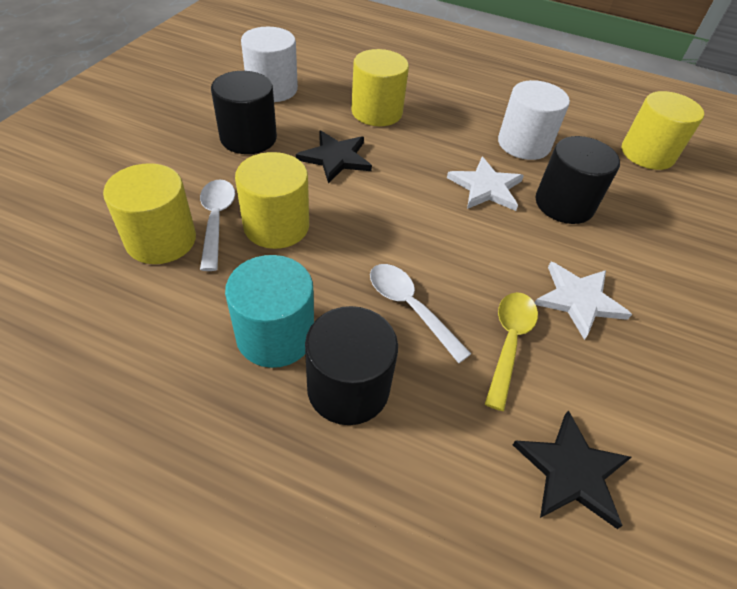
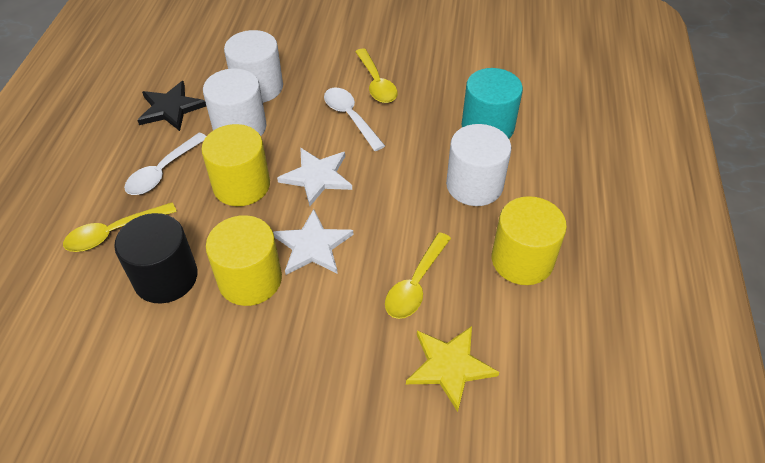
black cylinder: 3 -> 1
black star: 2 -> 1
white cylinder: 2 -> 3
yellow cylinder: 4 -> 3
yellow spoon: 1 -> 3
yellow star: 0 -> 1

